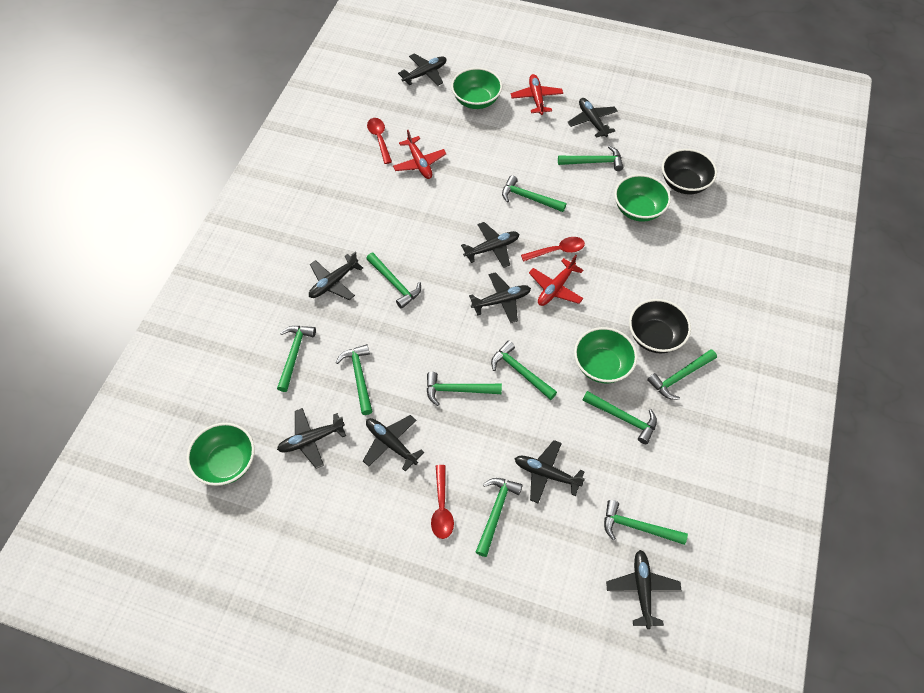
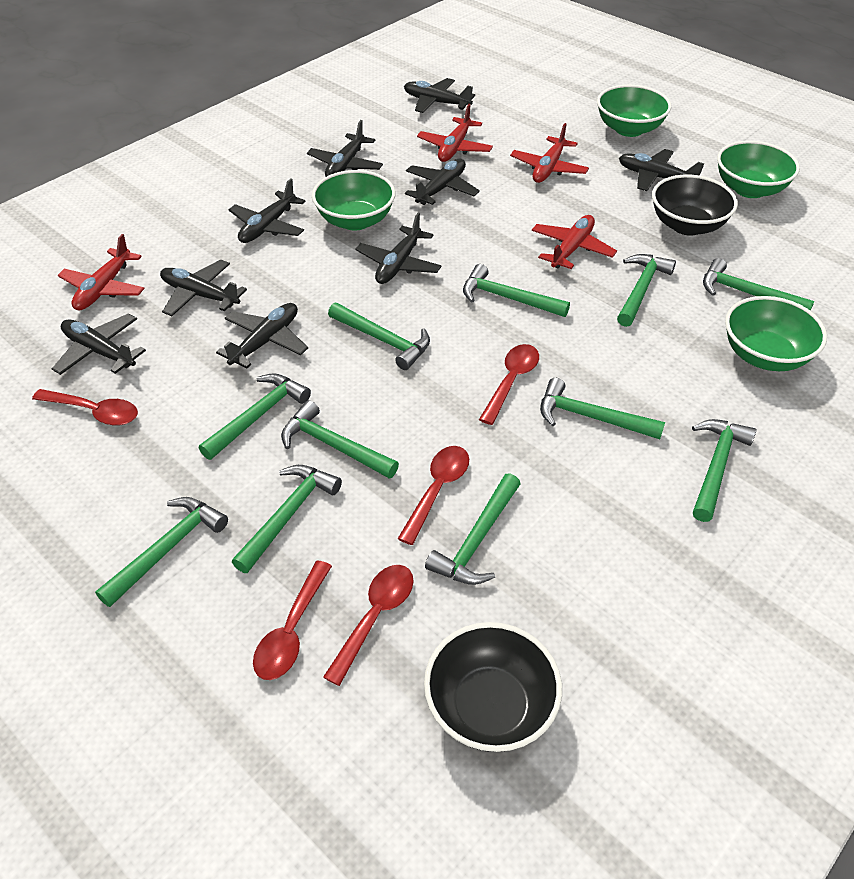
red plane: 3 -> 4
red spoon: 3 -> 5

